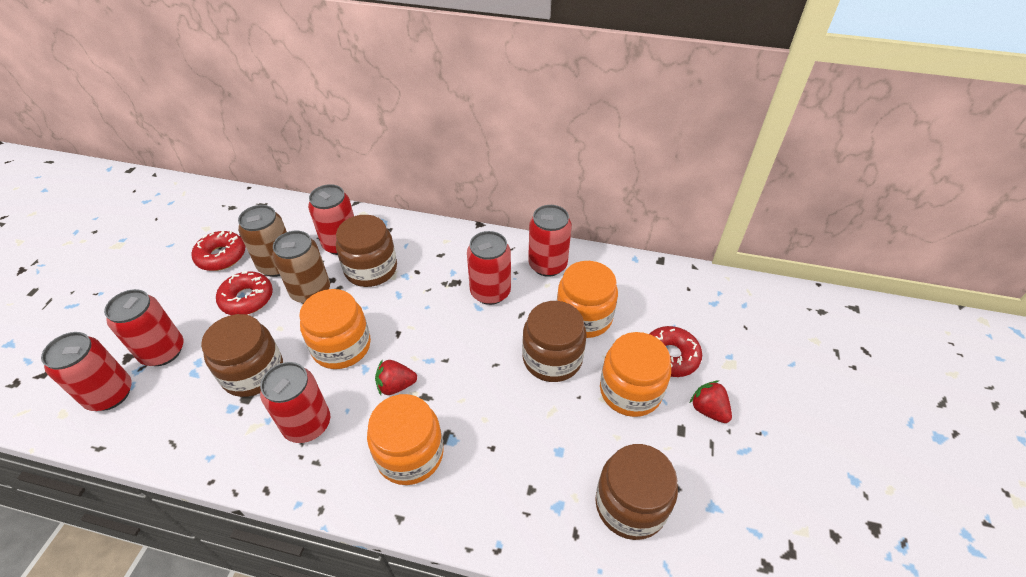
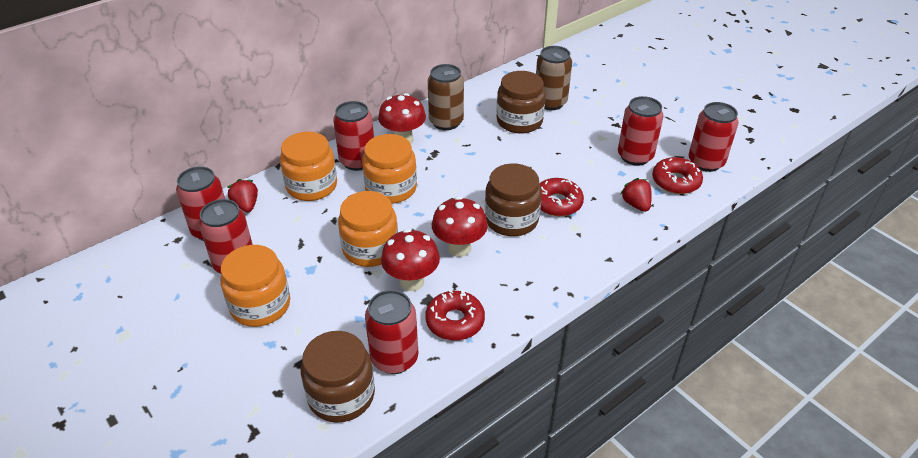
brown jar: 4 -> 3
red mushroom: 0 -> 3

